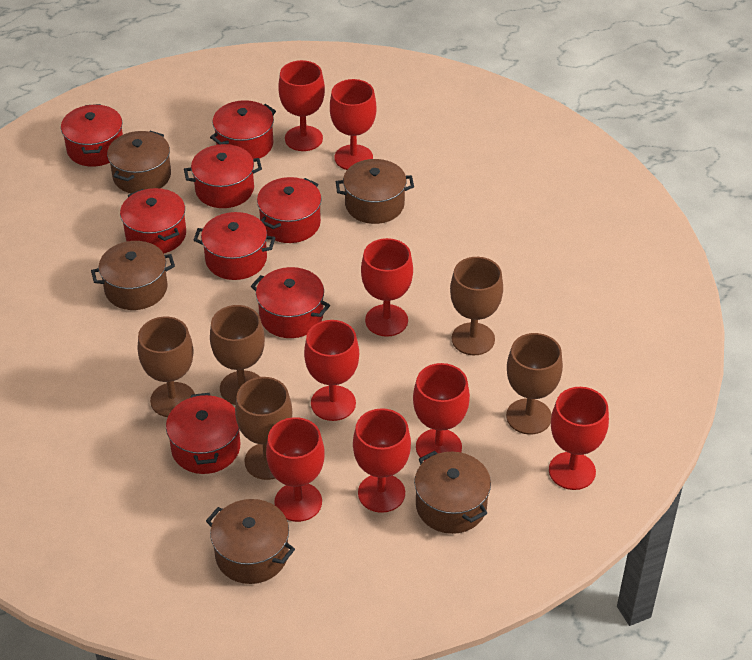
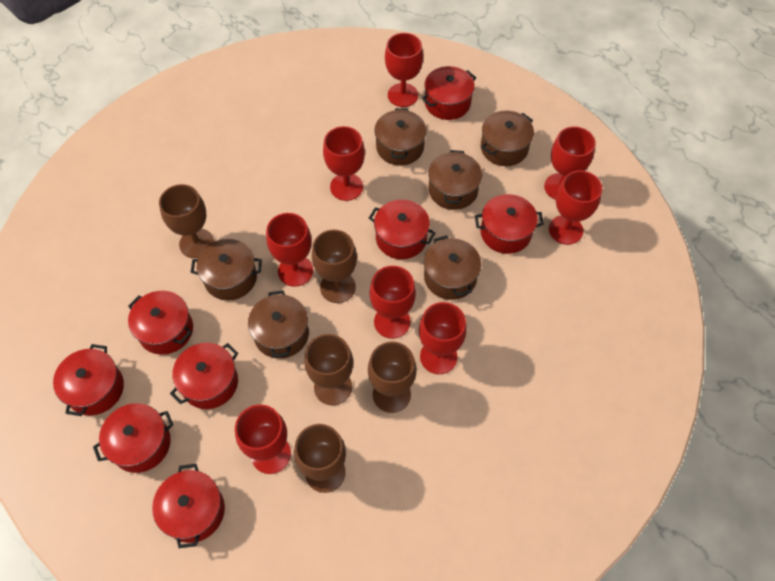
brown pot: 5 -> 6

